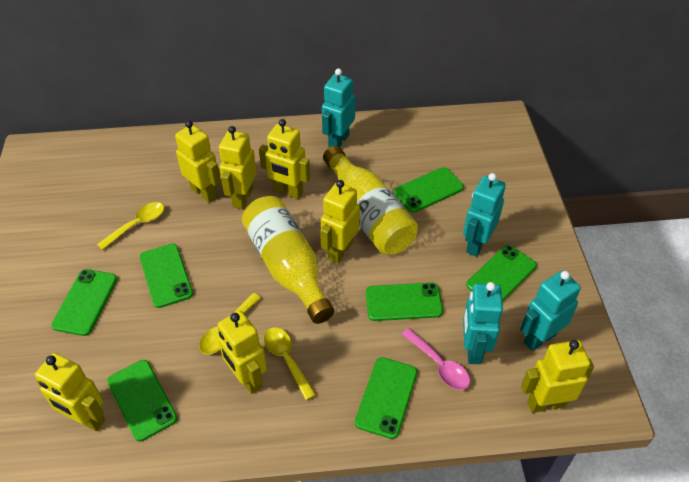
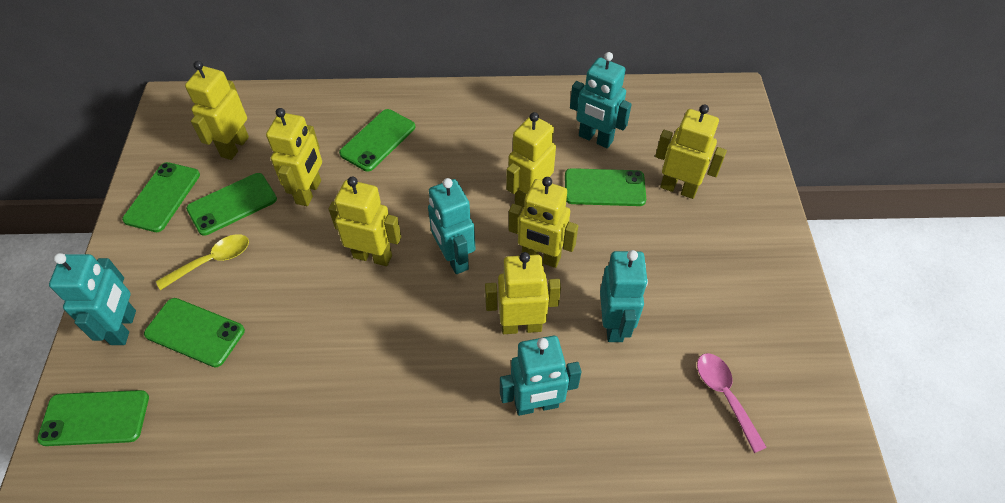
green phone: 7 -> 6
turquoise robot: 4 -> 5
yellow bottle: 2 -> 0
yellow spoon: 3 -> 1

